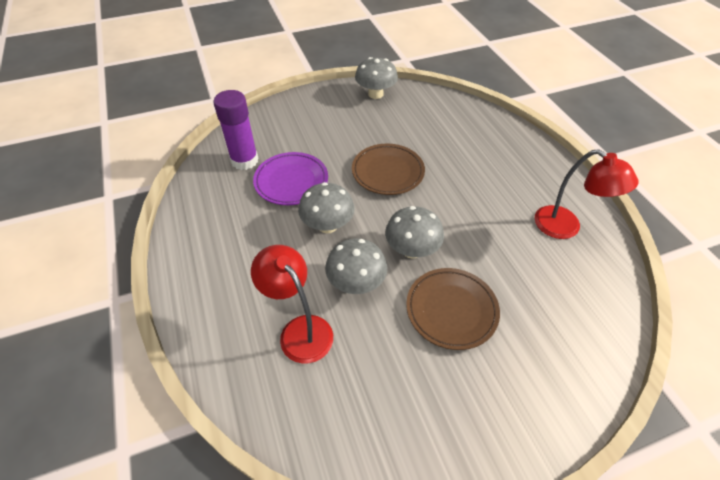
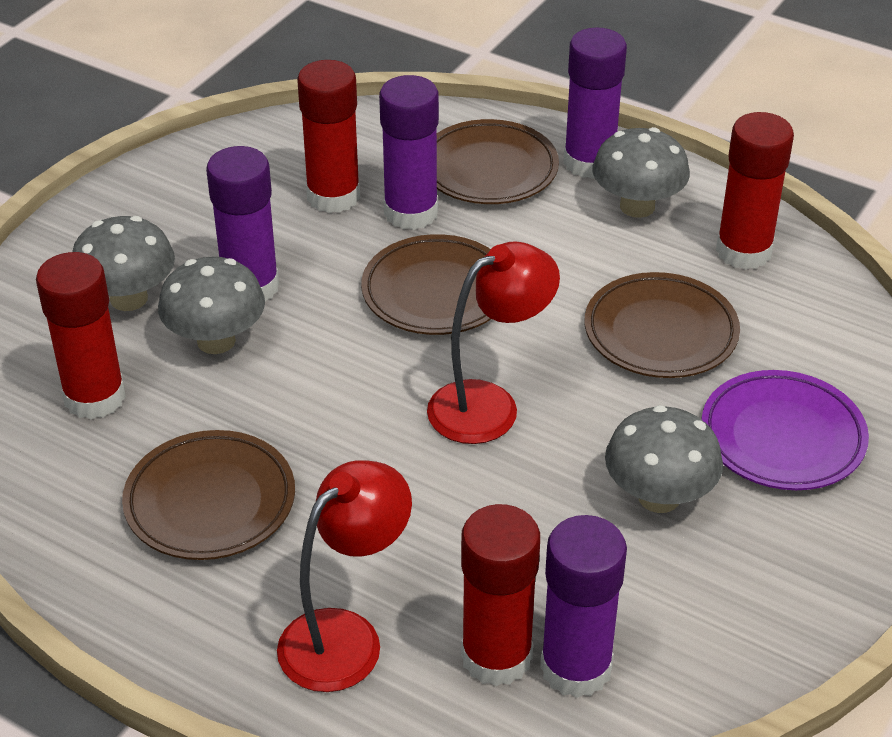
brown plate: 2 -> 4
purple glue stick: 1 -> 4
red glue stick: 0 -> 4

